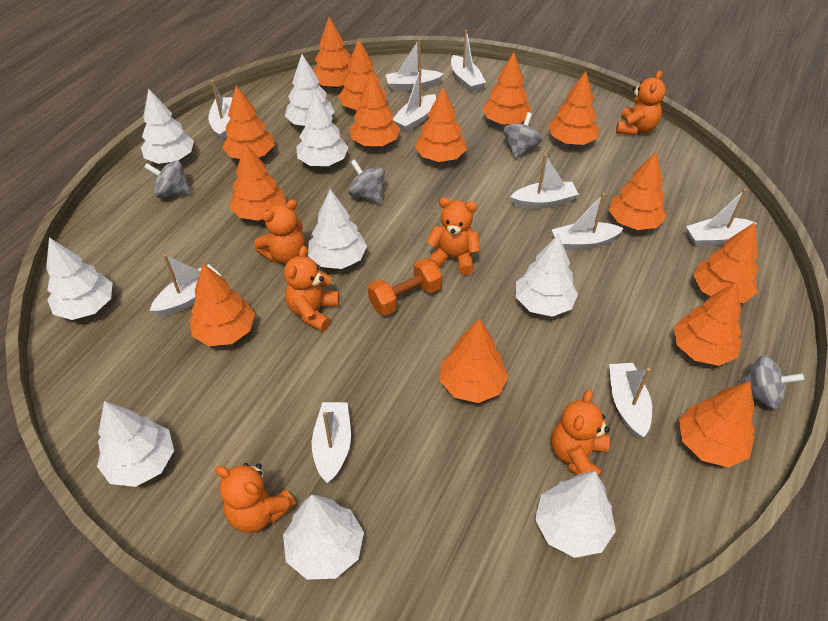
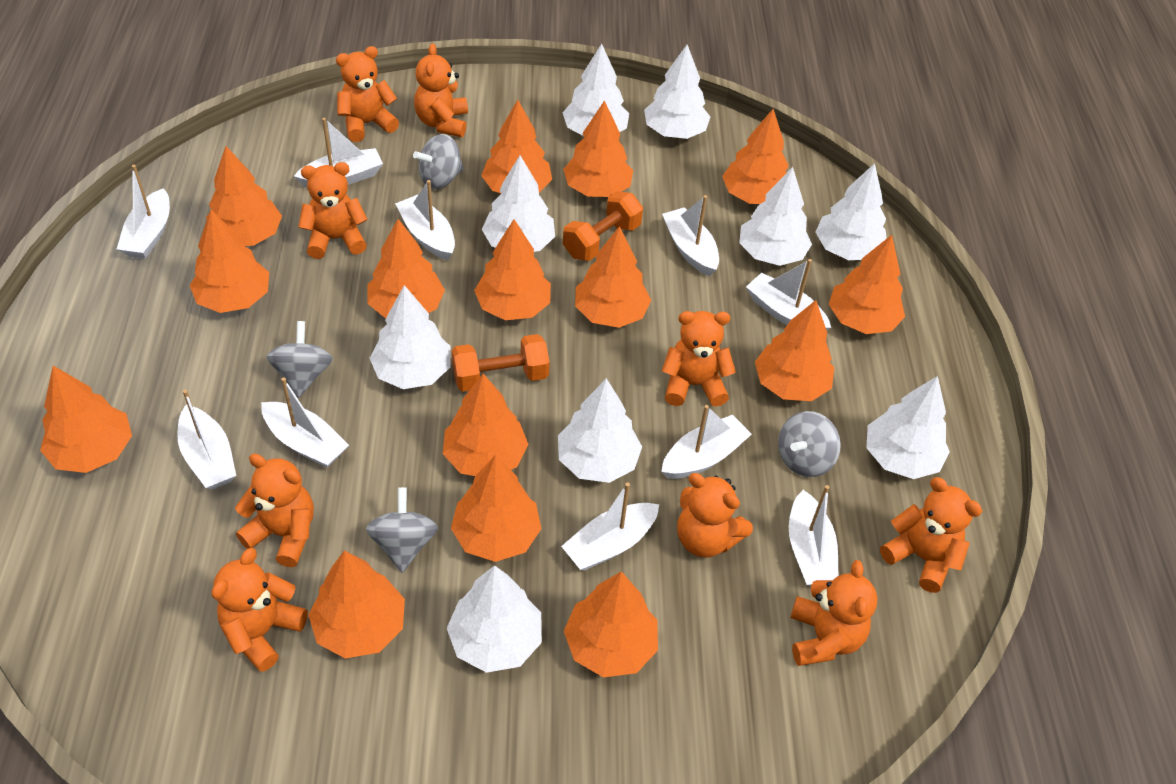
orange dumbbell: 1 -> 2
orange teddy bear: 6 -> 9
orange tree: 14 -> 15

